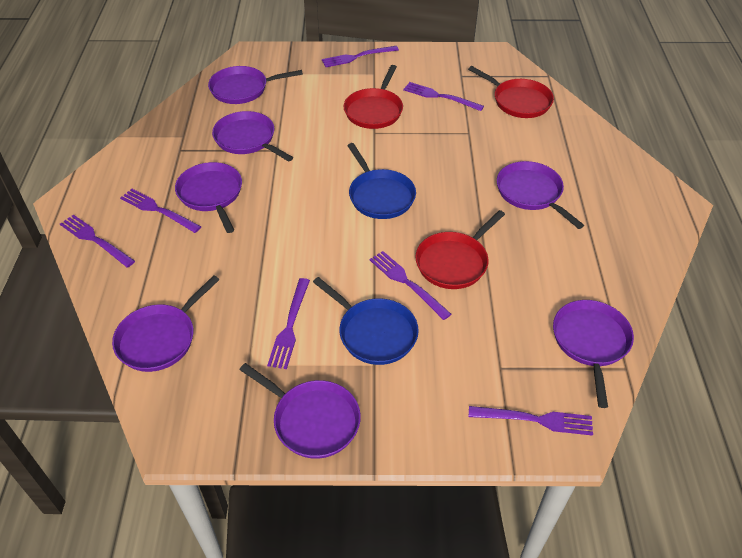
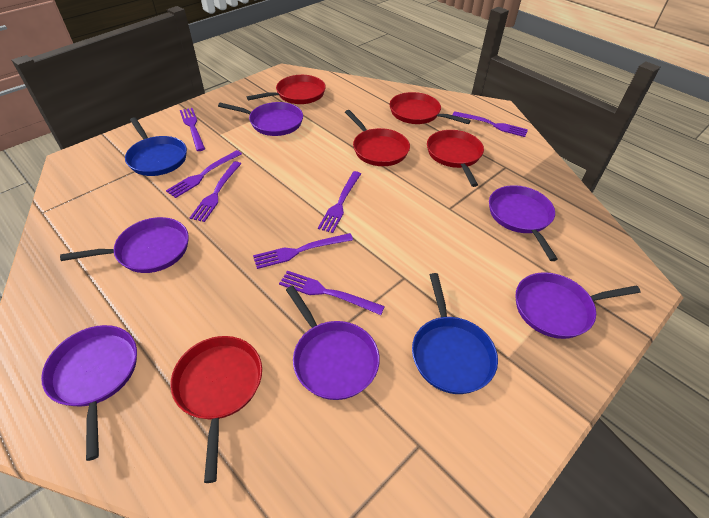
purple pan: 7 -> 6
red pan: 3 -> 5

